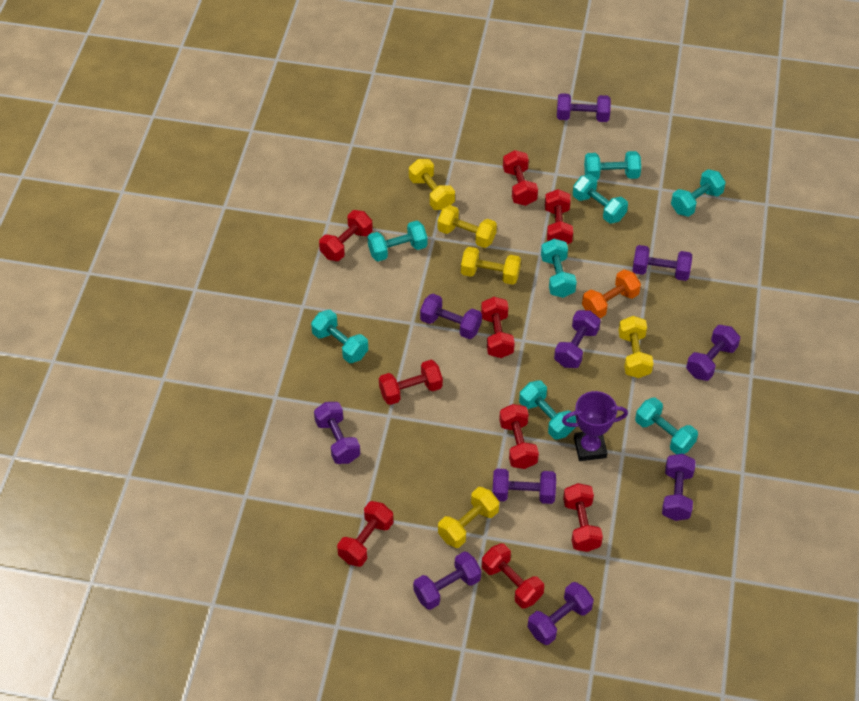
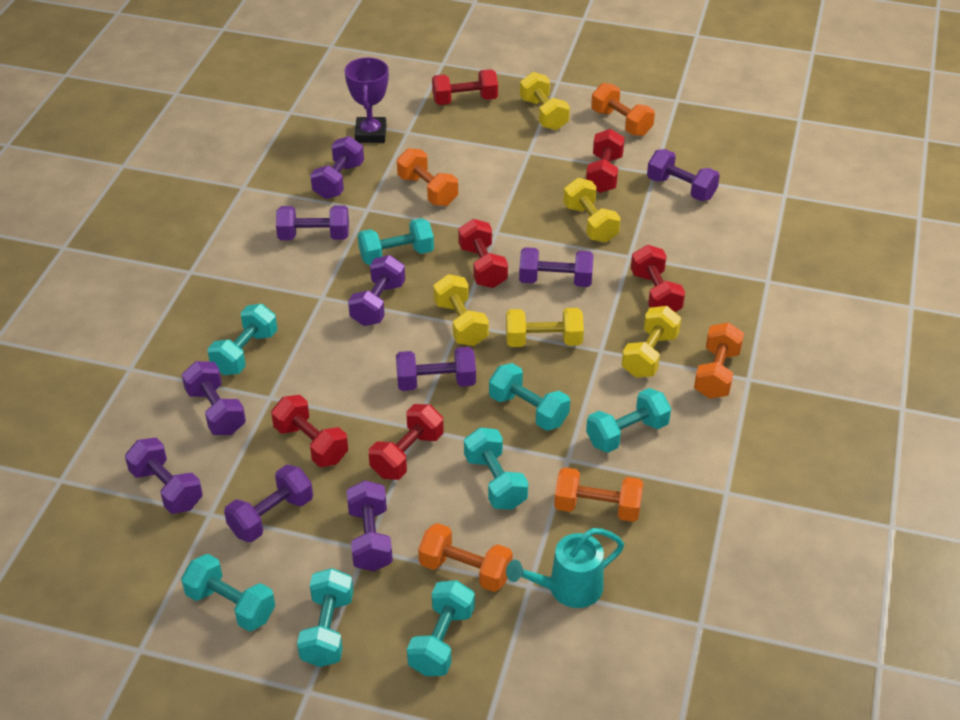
orange dumbbell: 1 -> 5
red dumbbell: 9 -> 6
turquoise watering can: 0 -> 1

